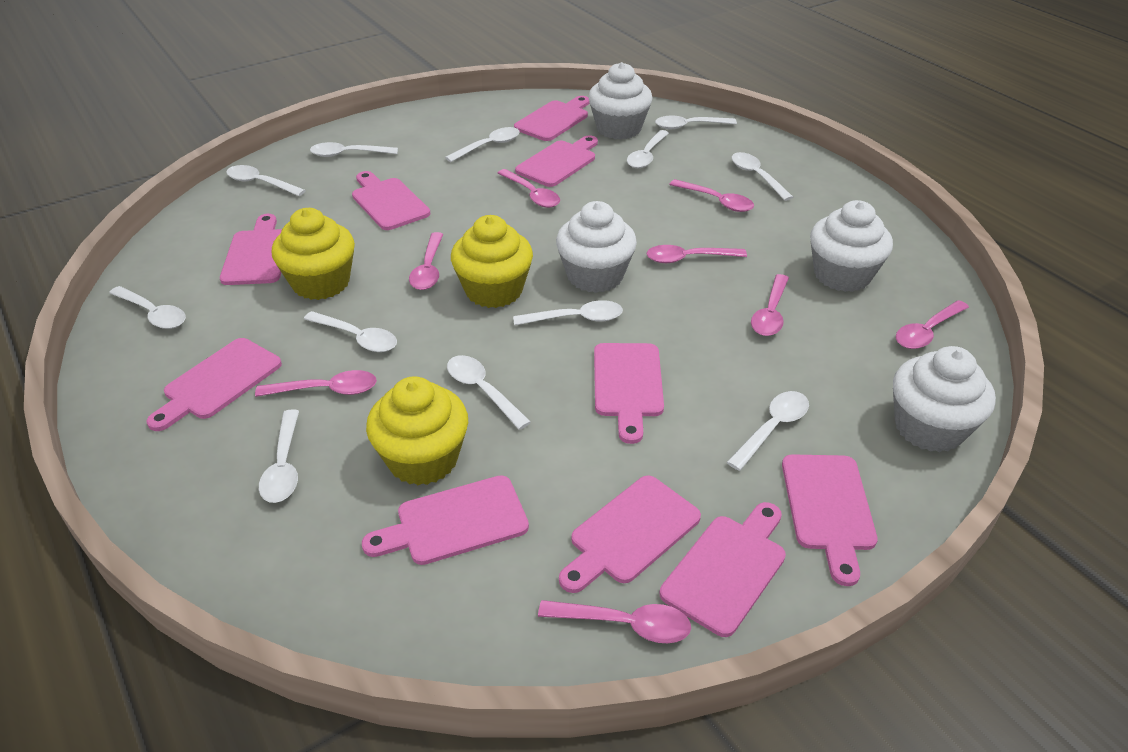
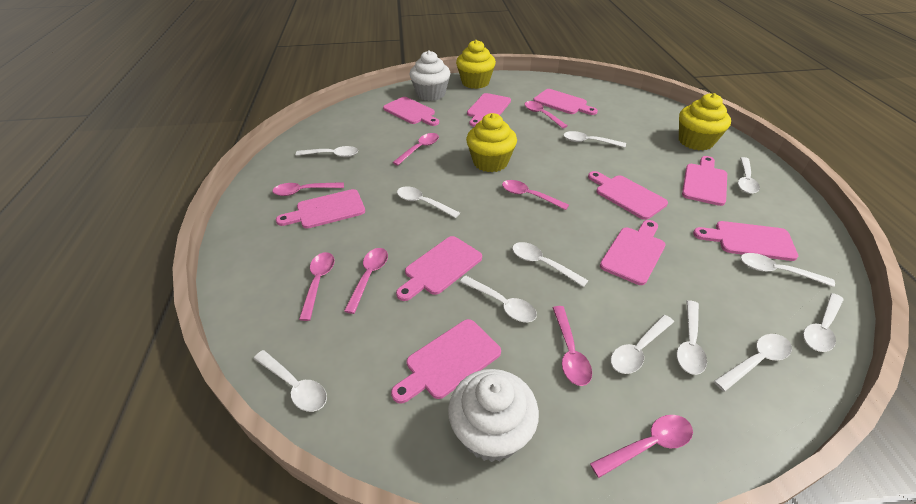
white cupcake: 4 -> 2

